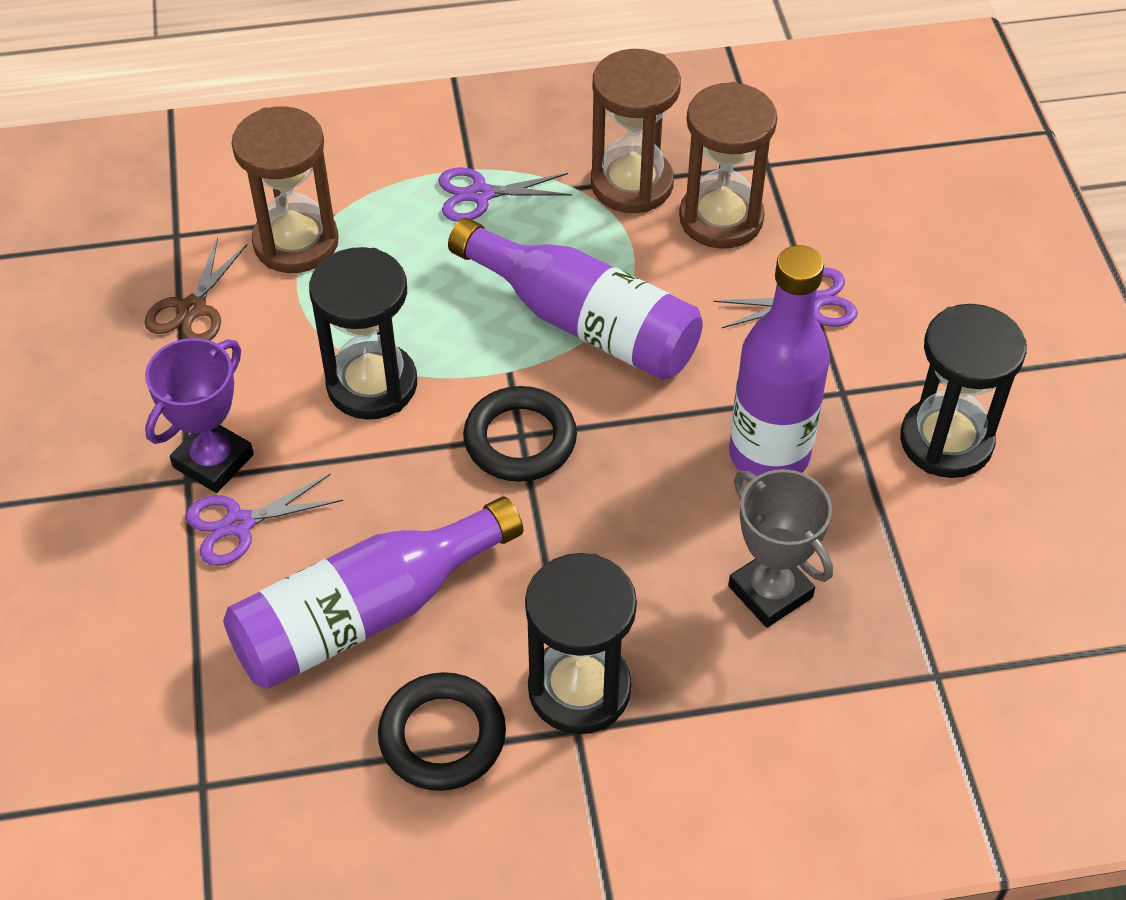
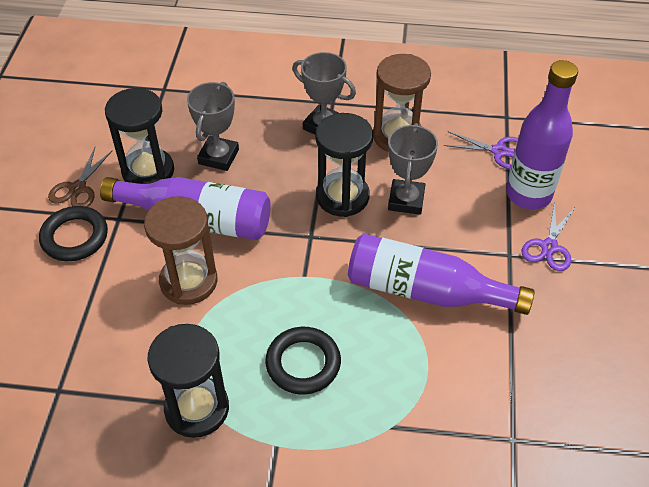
brown hourglass: 3 -> 2
grey trophy: 1 -> 3
purple scissors: 3 -> 2
purple trophy: 1 -> 0

